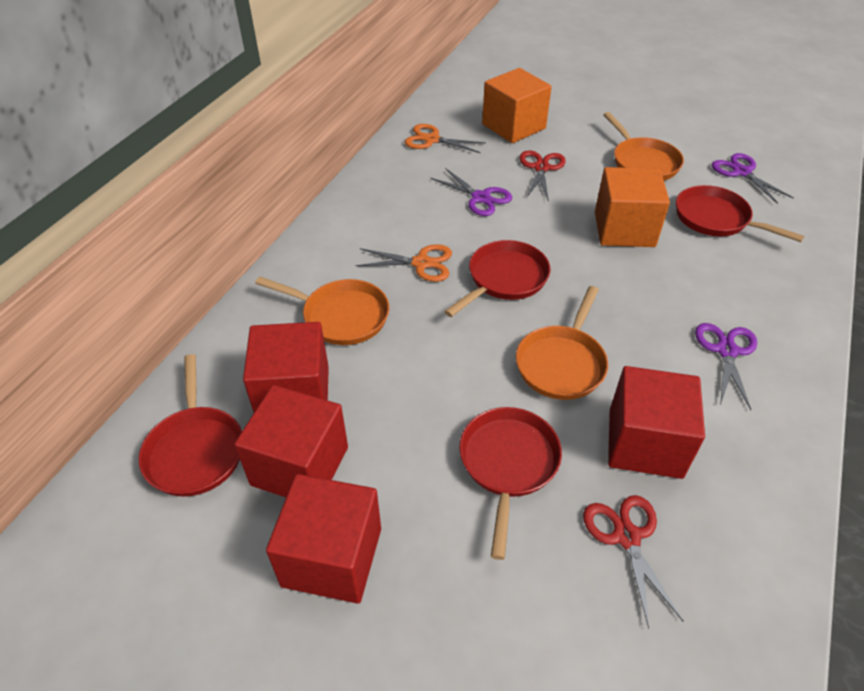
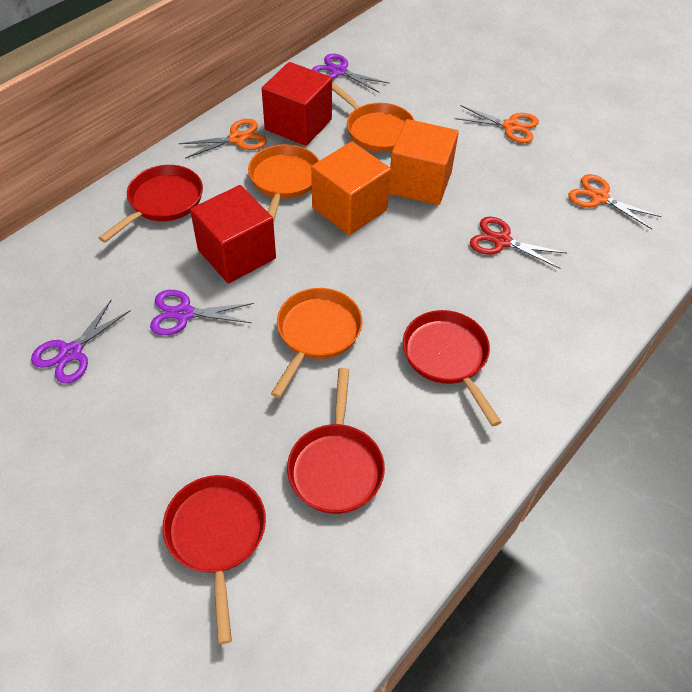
orange scissors: 2 -> 3
red cube: 4 -> 2
red scissors: 2 -> 1

